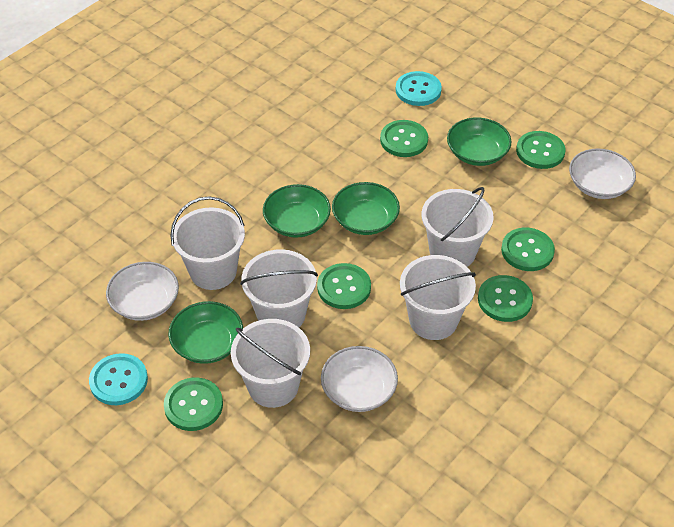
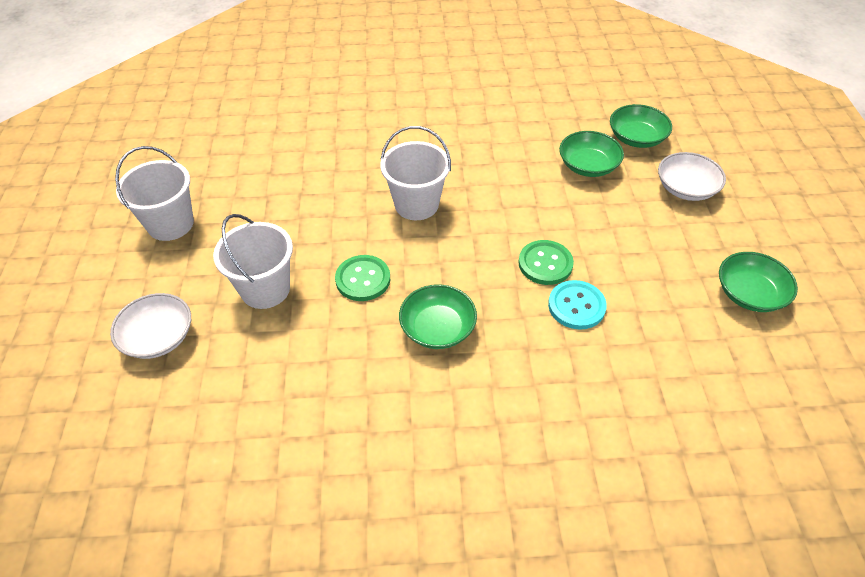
green button: 6 -> 2
turquoise button: 2 -> 1
white bowl: 3 -> 2
white bucket: 5 -> 3

